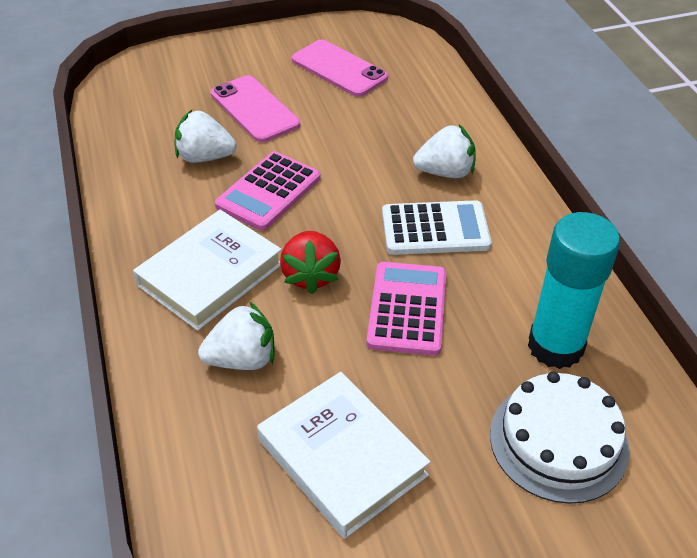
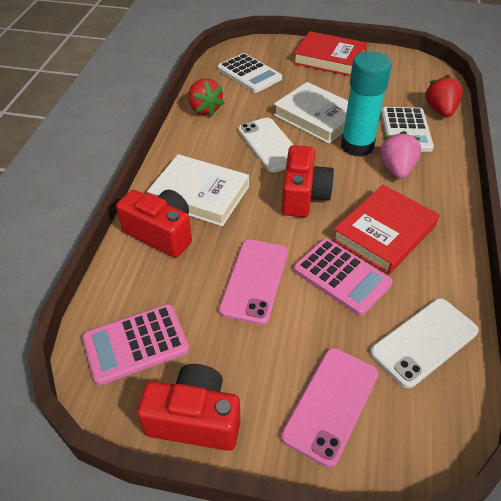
pink strawberry: 0 -> 1
red book: 0 -> 2
red camera: 0 -> 3
red strawberry: 1 -> 2
white cake: 1 -> 0
white calculator: 1 -> 2
white phone: 0 -> 2
white strawberry: 3 -> 0

